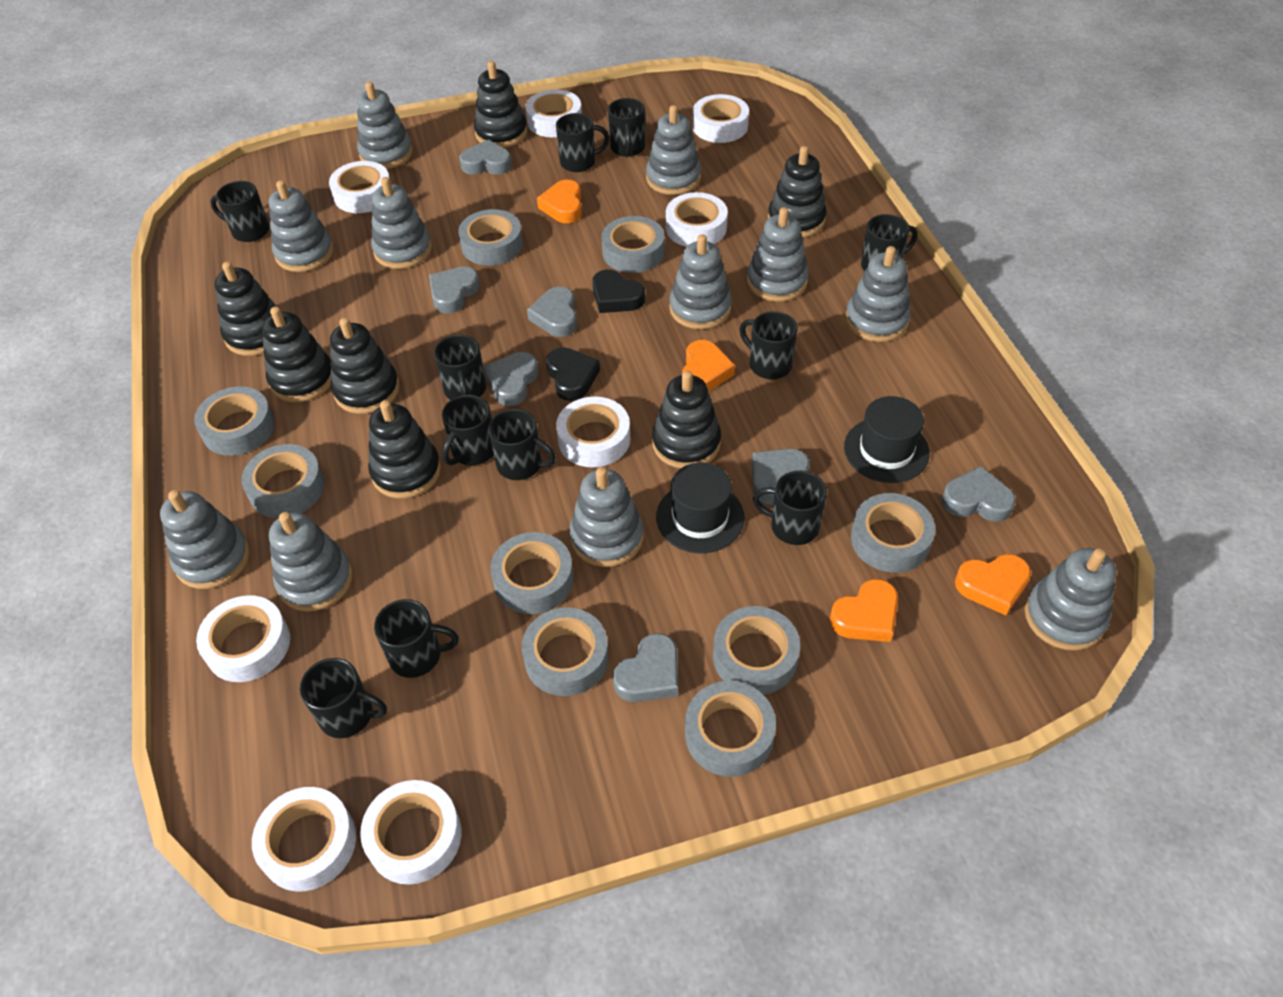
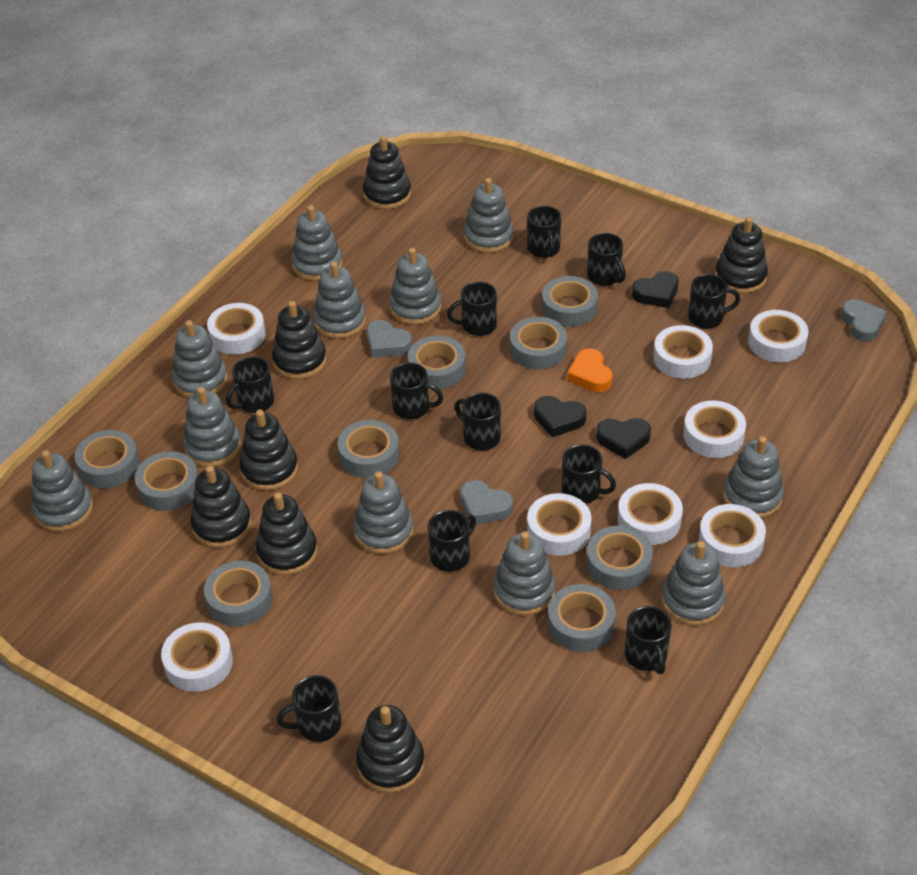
black hat: 2 -> 0
black heart: 2 -> 3
grey heart: 7 -> 3
orange heart: 4 -> 1

